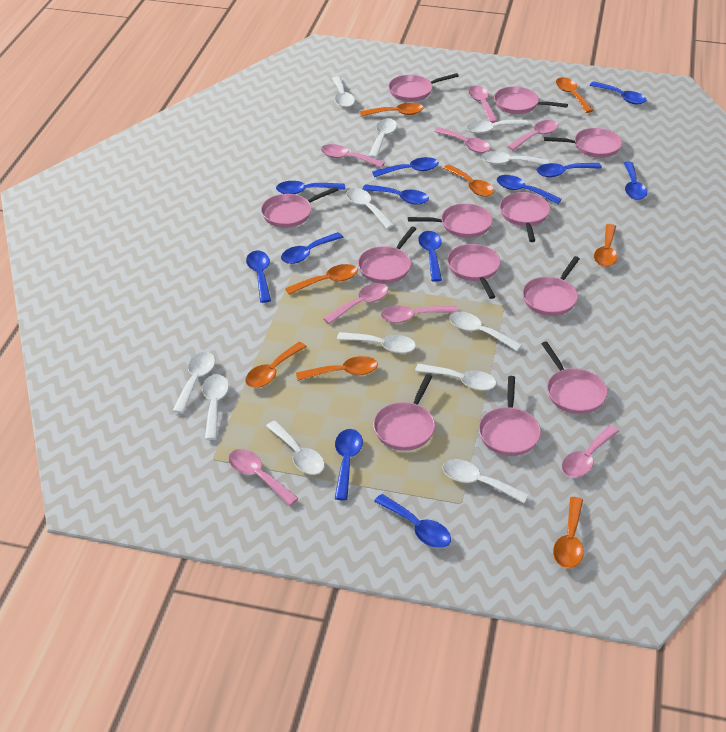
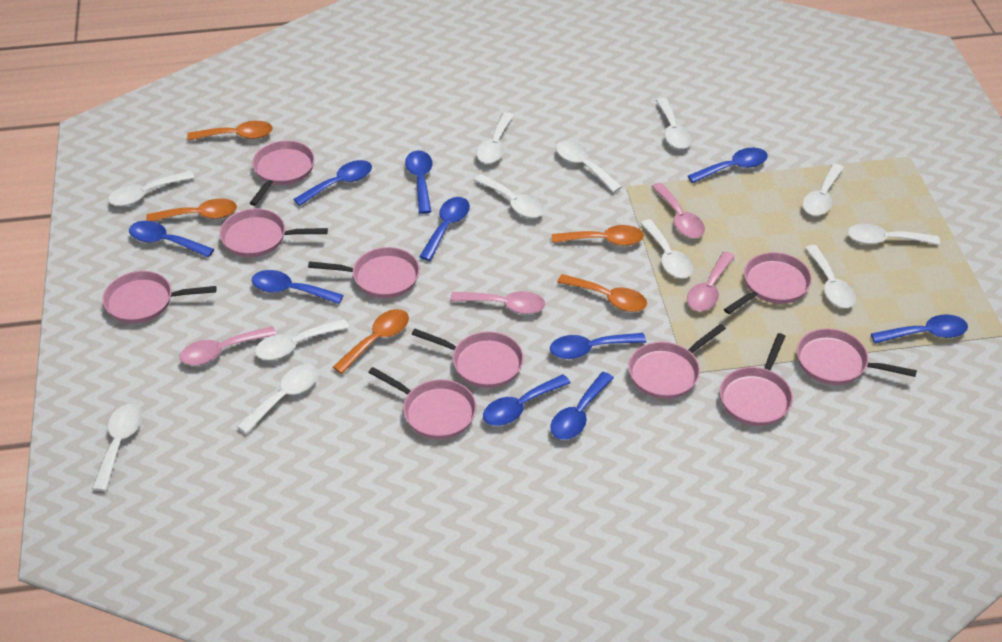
blue spoon: 12 -> 10
orange spoon: 8 -> 5
pink pan: 12 -> 10
pink spoon: 8 -> 4

